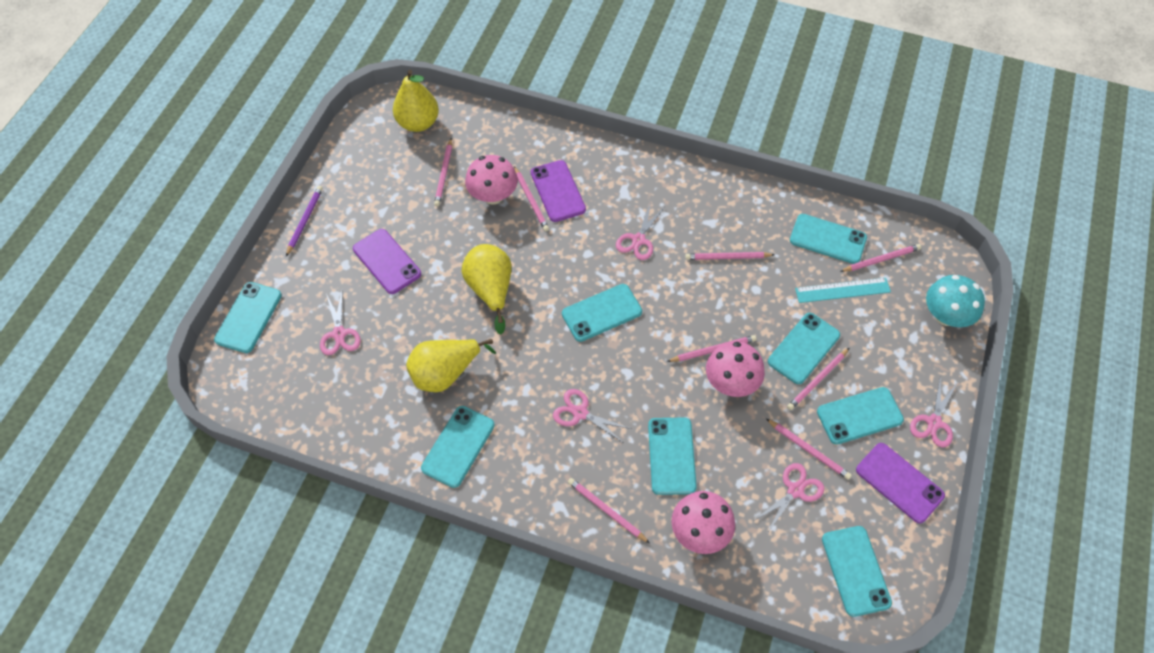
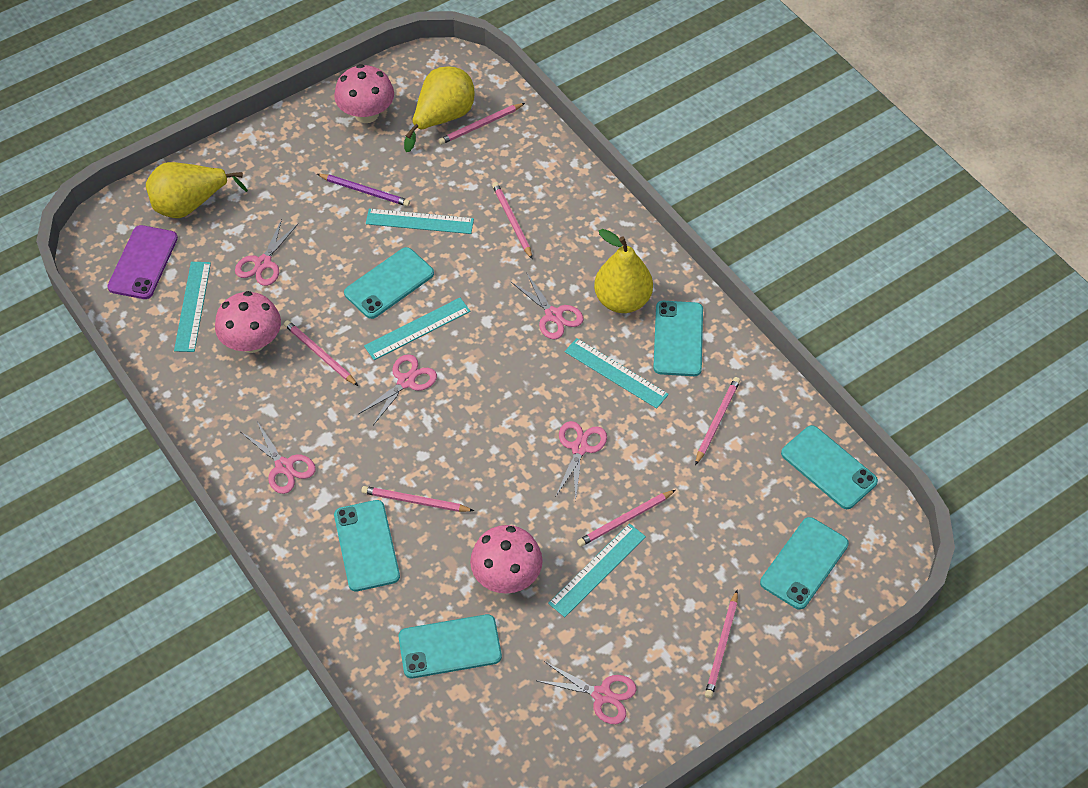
pink pencil: 8 -> 7
pink scissors: 5 -> 6
purple phone: 3 -> 1
turquoise mushroom: 1 -> 0
turquoise phone: 8 -> 6
turquoise ruler: 1 -> 5

